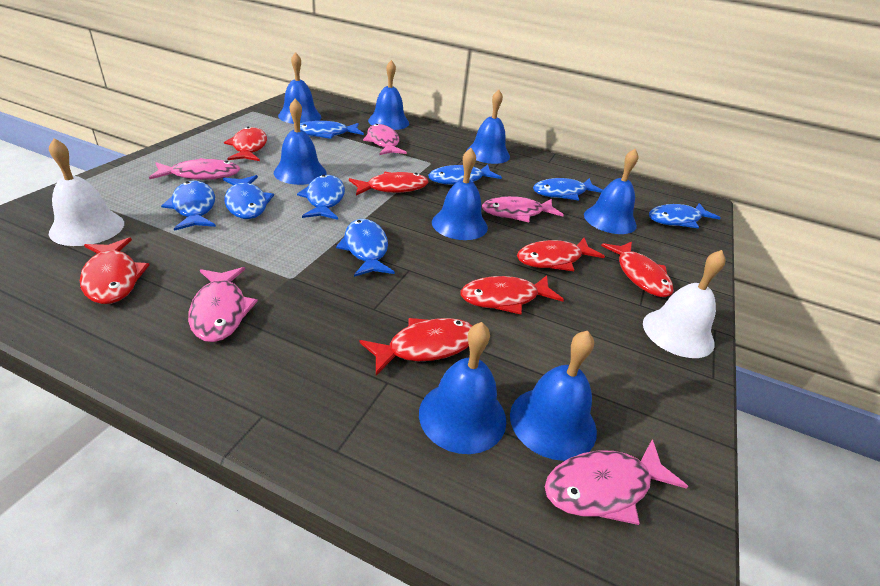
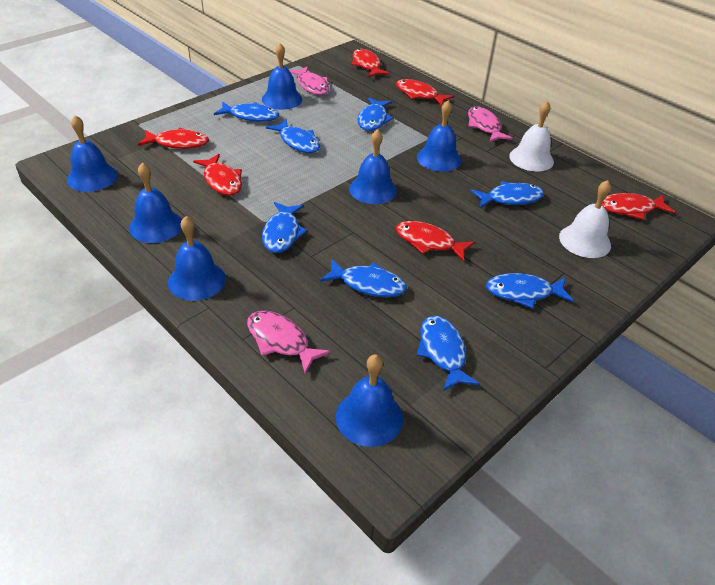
blue bell: 8 -> 7
pink fish: 5 -> 3
red fish: 7 -> 6

